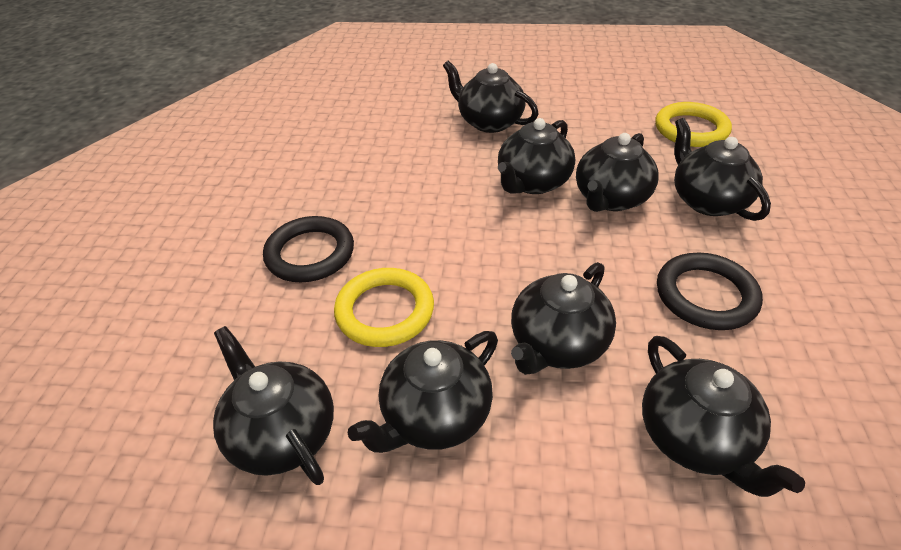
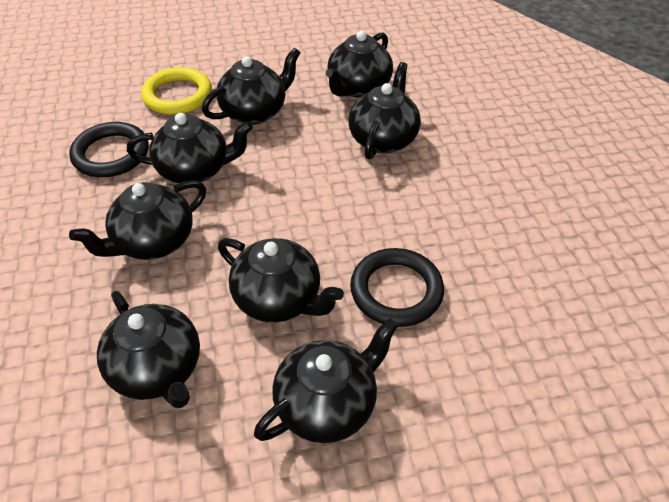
yellow ring: 2 -> 1

